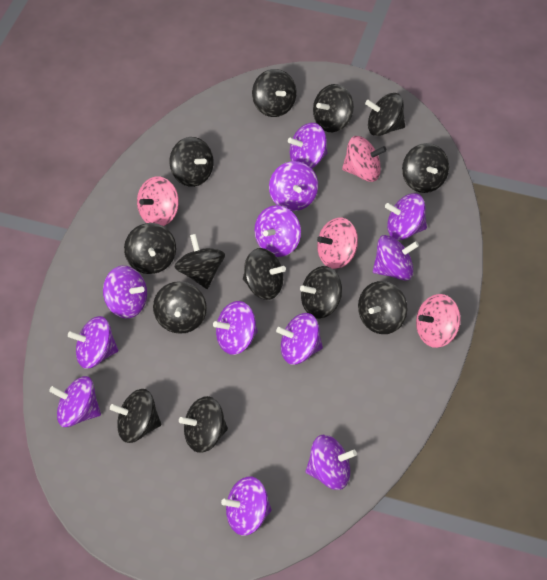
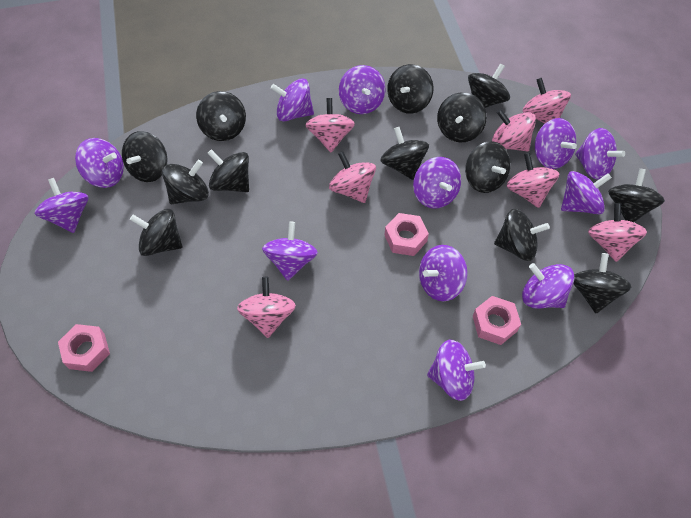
pink nut: 0 -> 3
pink spinning top: 4 -> 7

